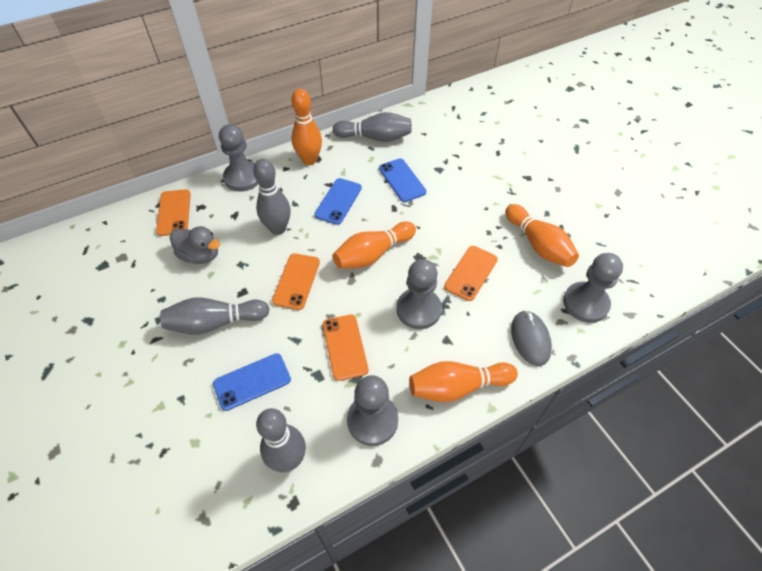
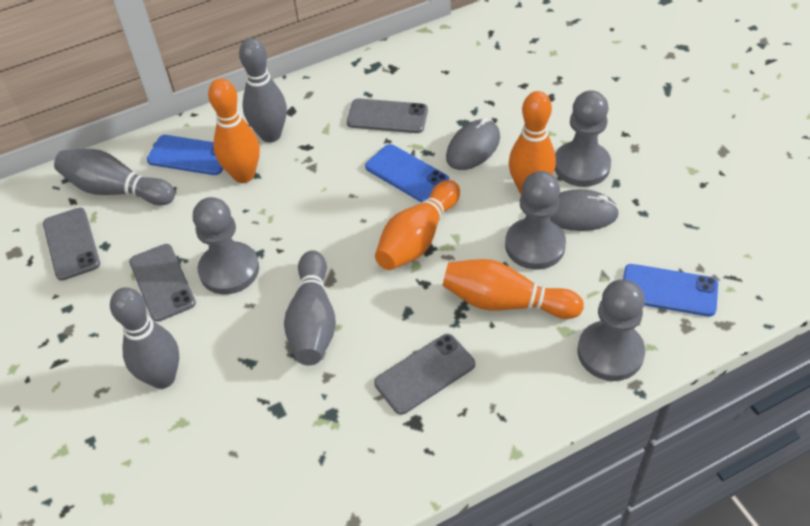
grey duck: 1 -> 0
grey mouse: 1 -> 2
grey phone: 0 -> 4
orange phone: 4 -> 0

